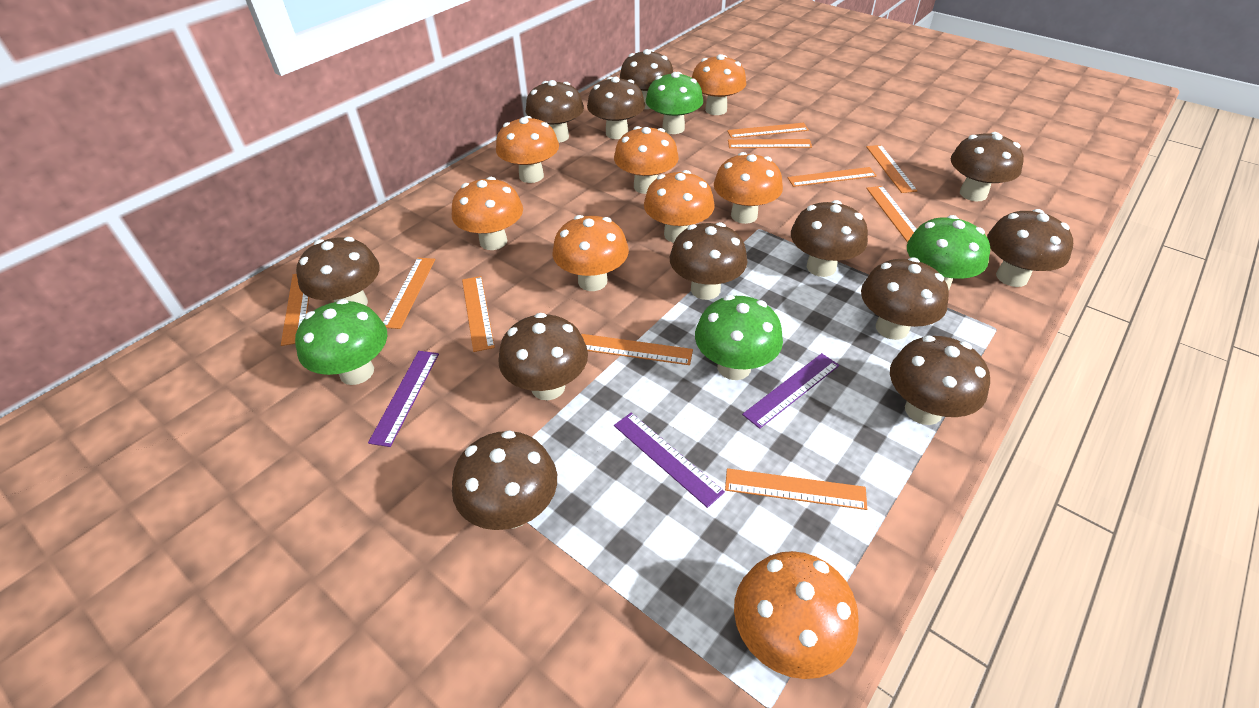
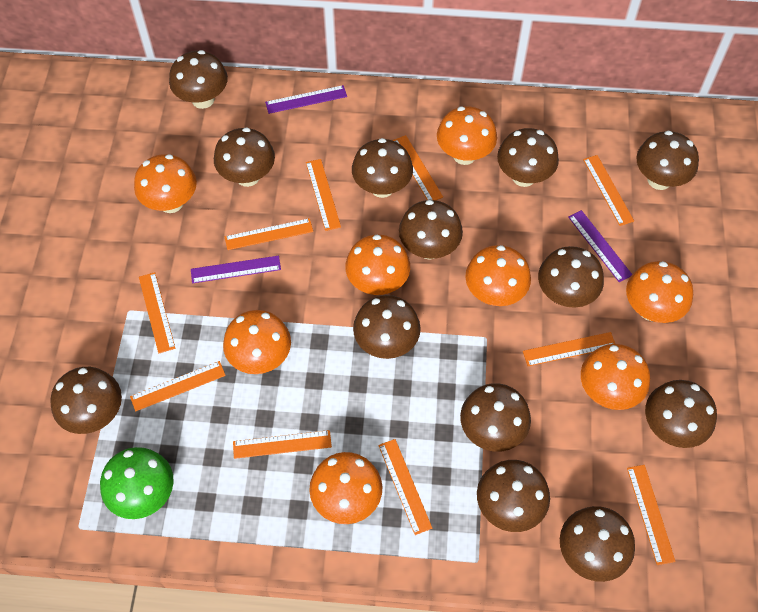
brown mushroom: 12 -> 13
green mushroom: 4 -> 1

